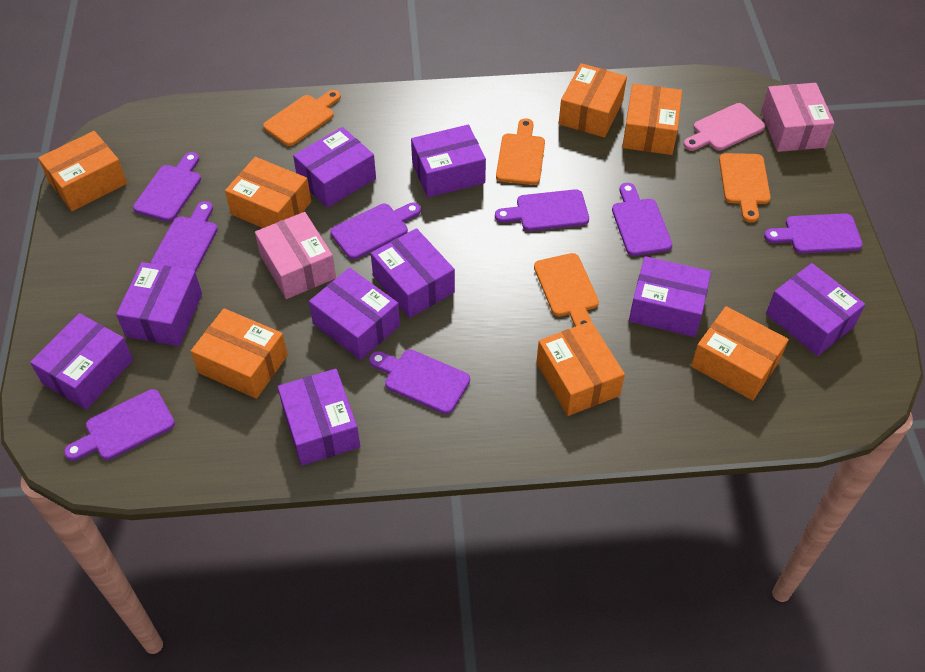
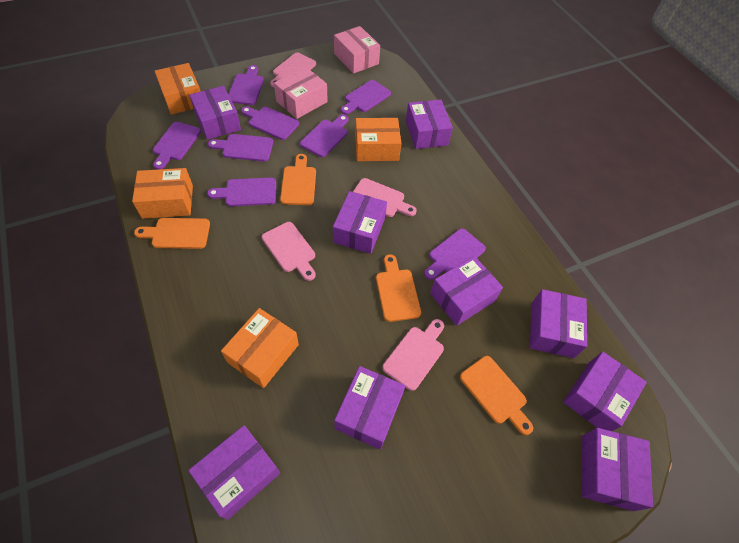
orange box: 7 -> 4
pink cutting board: 1 -> 4

